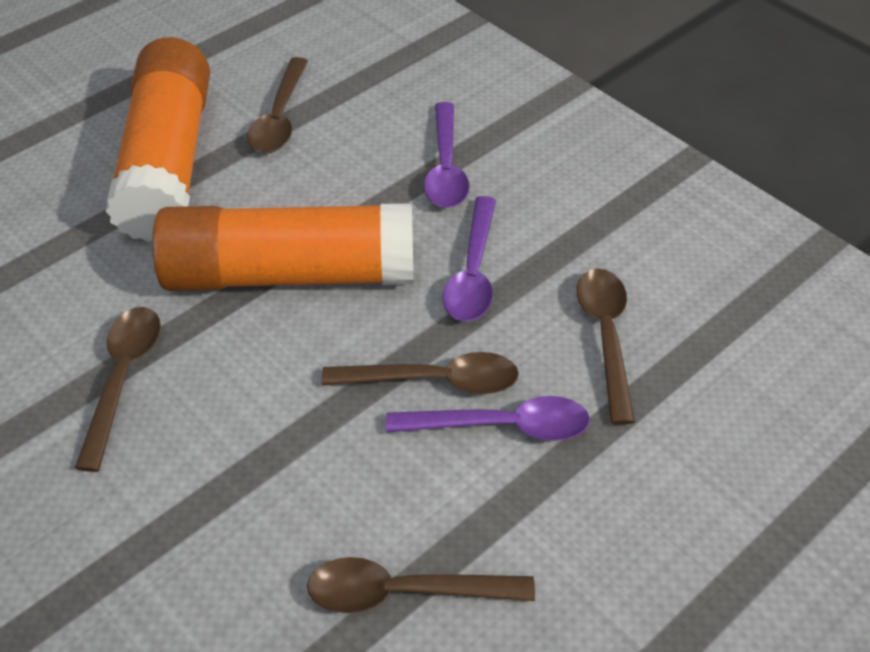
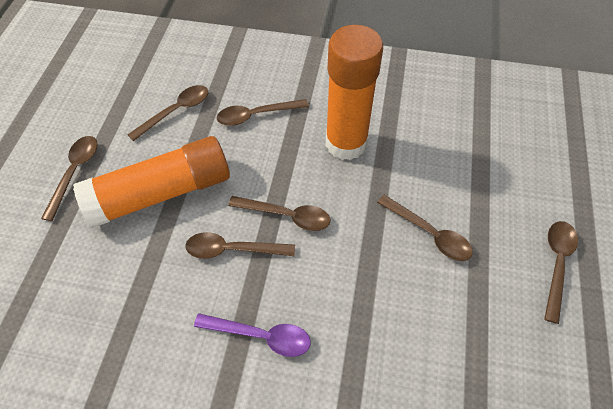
brown spoon: 5 -> 7
purple spoon: 3 -> 1

